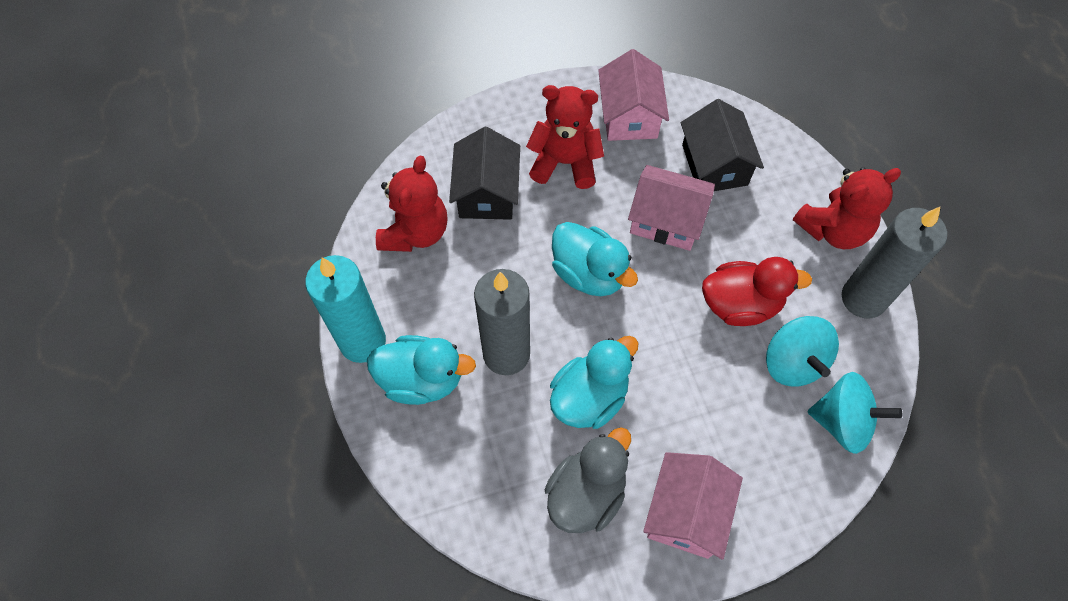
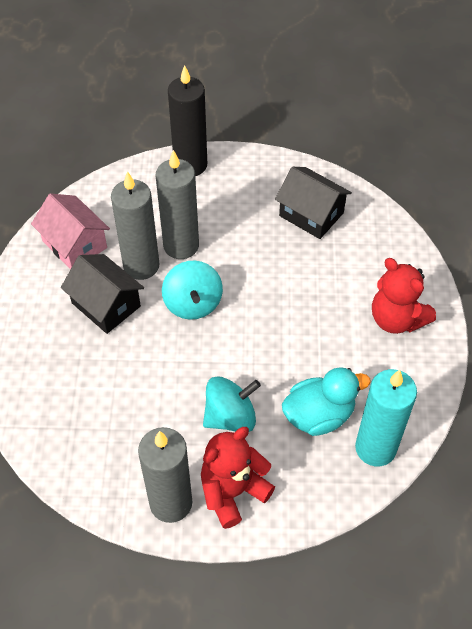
black candle: 0 -> 1
grey candle: 2 -> 3
grey duck: 1 -> 0
pink house: 3 -> 1
red duck: 1 -> 0
red teddy bear: 3 -> 2
turquoise duck: 3 -> 1

